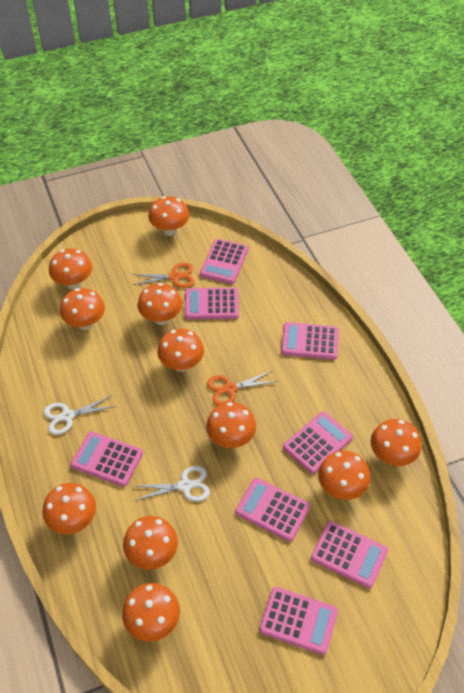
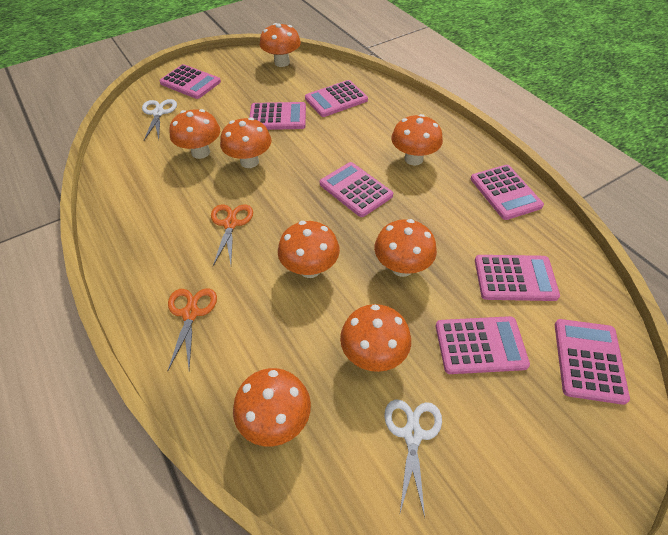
orange mushroom: 11 -> 8

